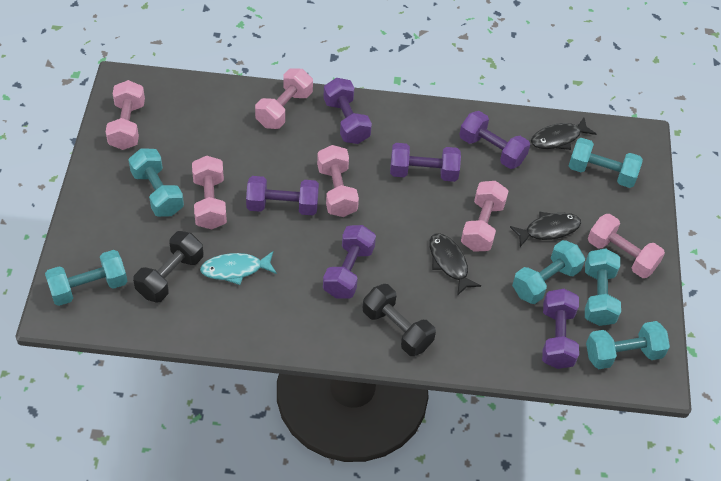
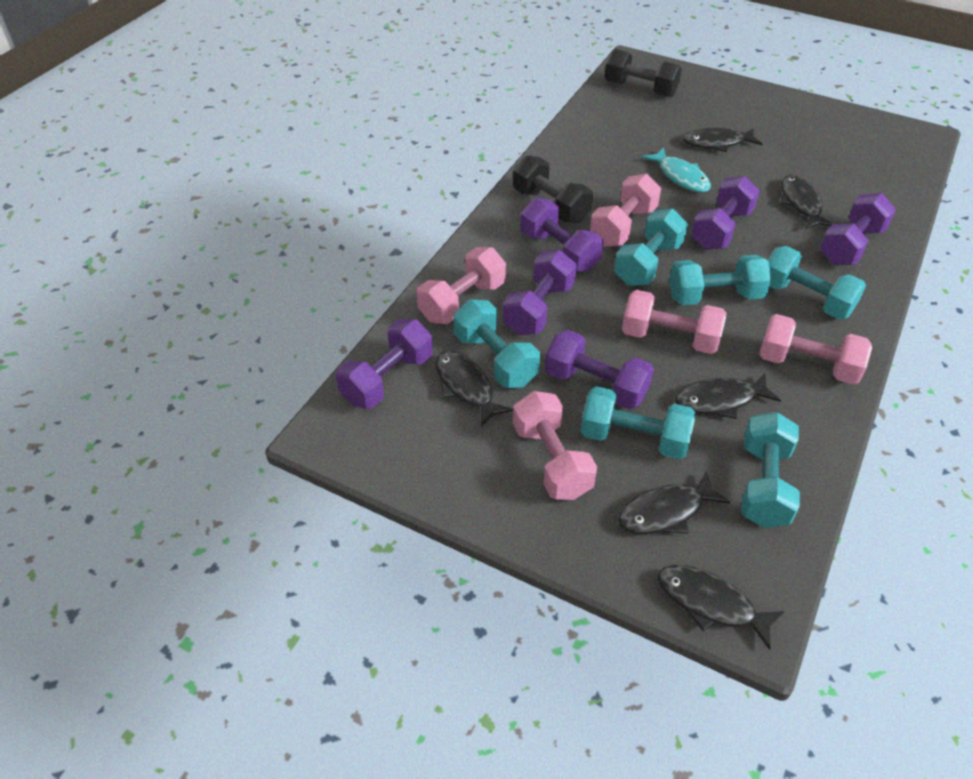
black fish: 3 -> 6
pink dumbbell: 6 -> 5

